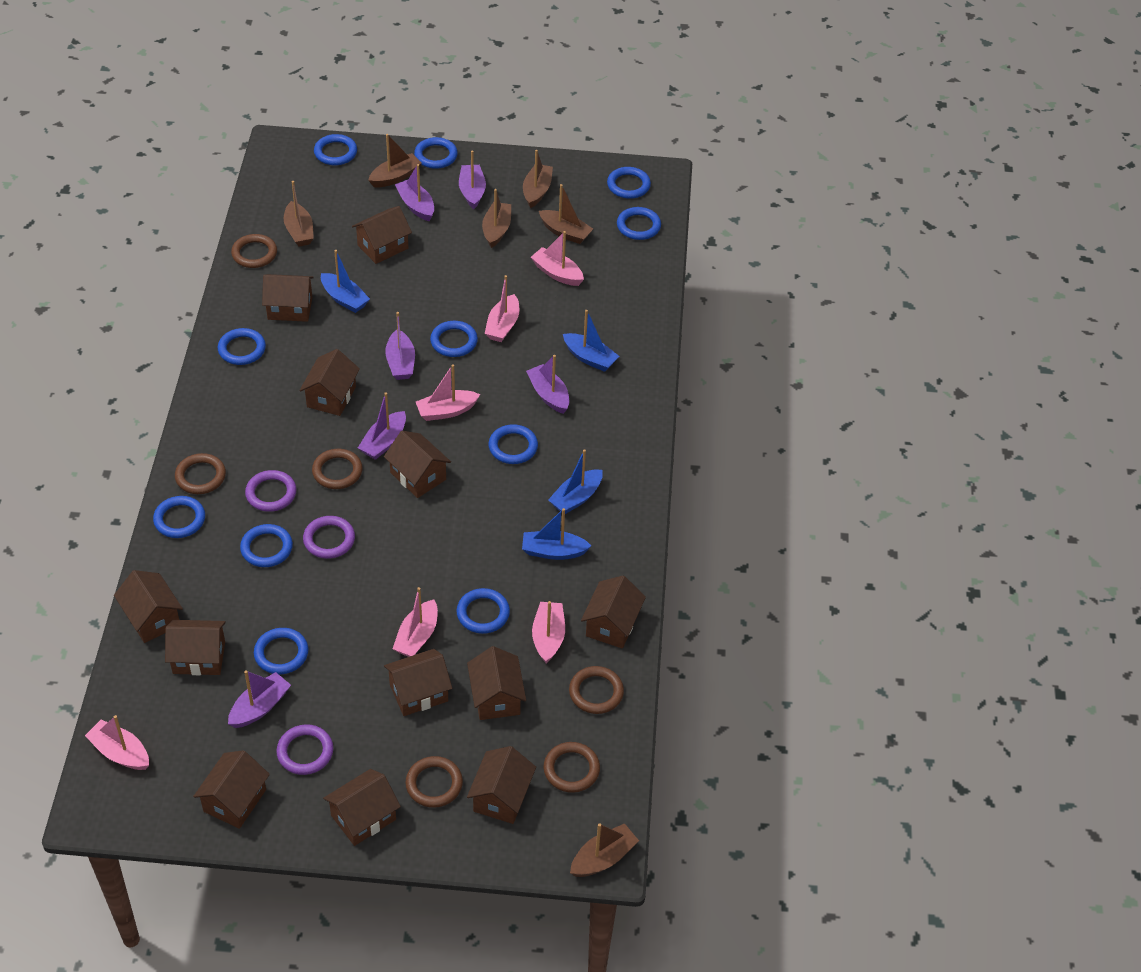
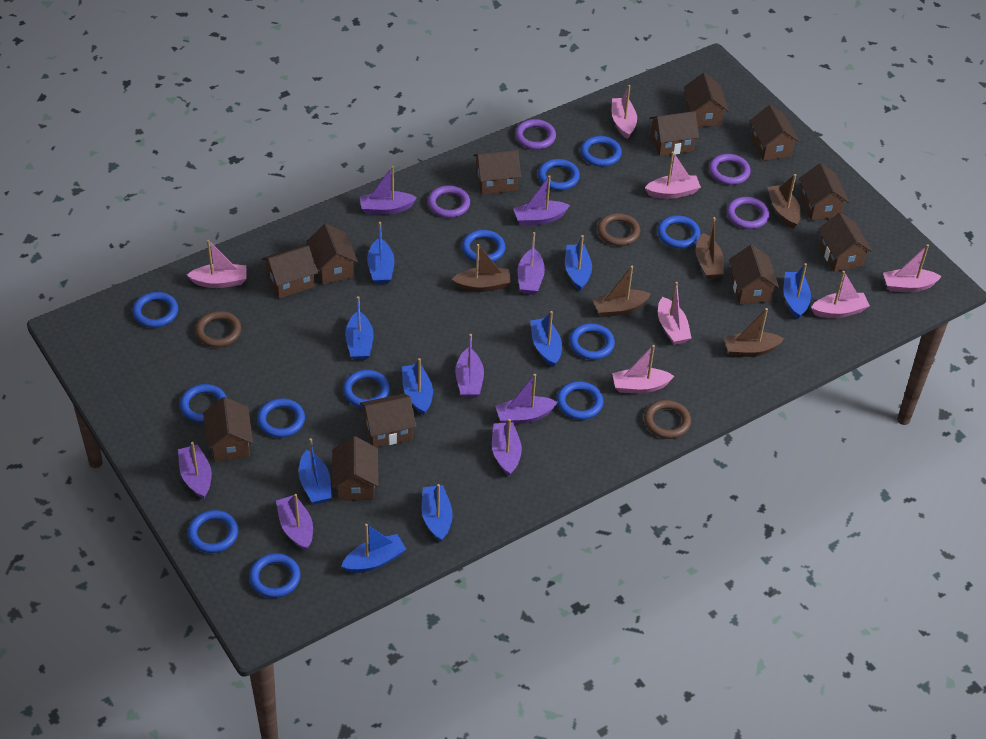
blue boat: 4 -> 9
blue ring: 11 -> 12
brown boat: 6 -> 5
brown ring: 6 -> 3
pink boat: 6 -> 7
purple boat: 6 -> 8
purple ring: 3 -> 4

